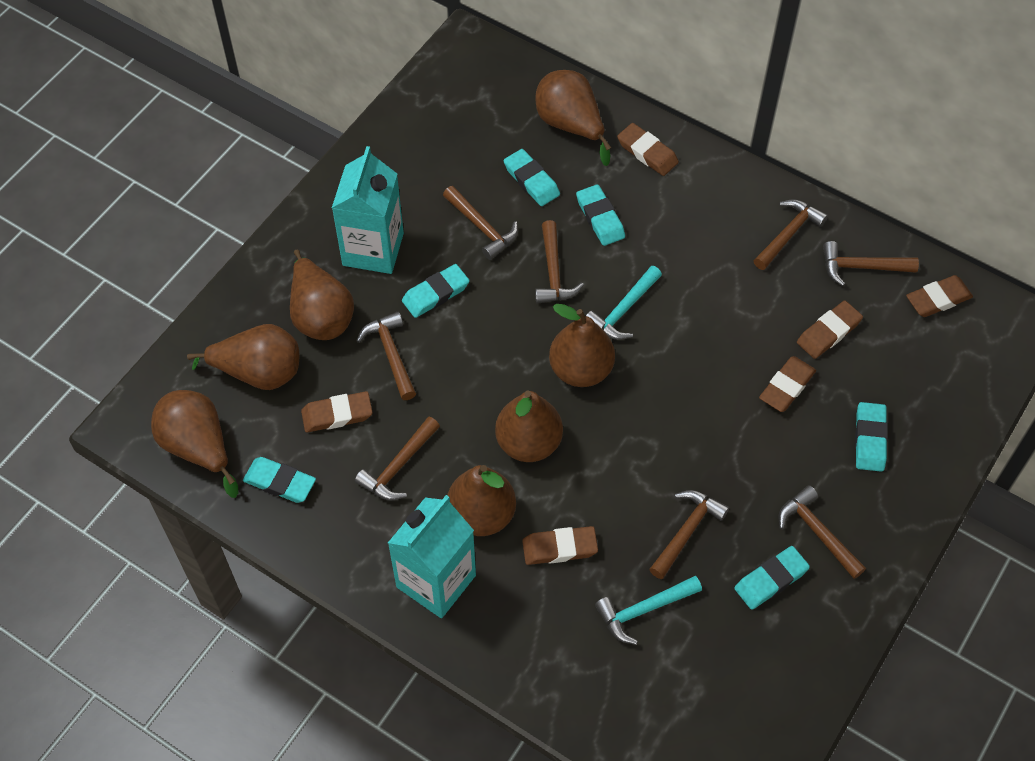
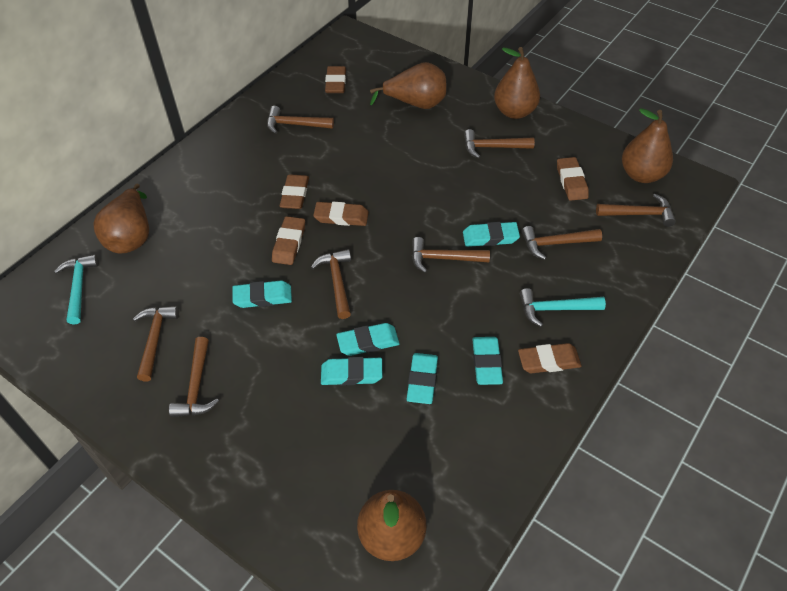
brown pear: 7 -> 5
turquoise carton: 2 -> 0

